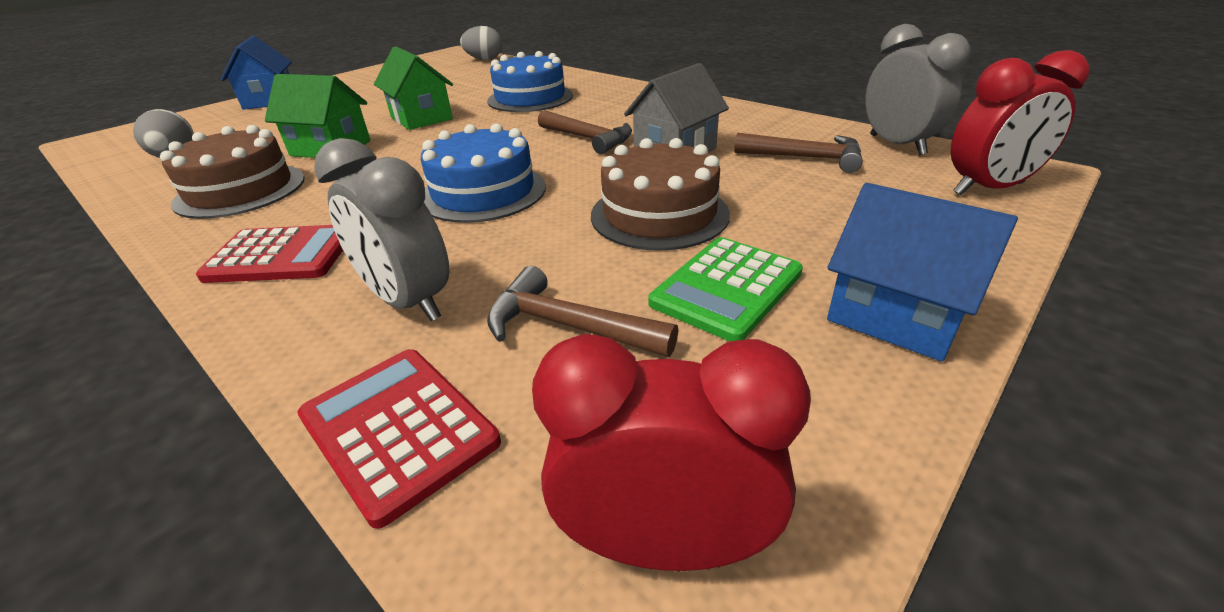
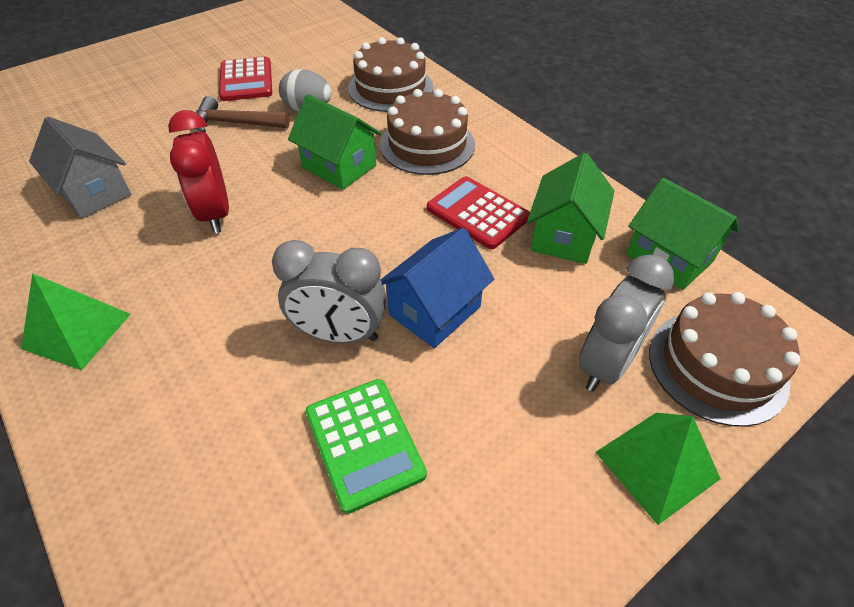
blue cake: 2 -> 0
blue house: 2 -> 1
brown cake: 2 -> 3
brown hammer: 3 -> 1
green house: 2 -> 3
green pyramid: 0 -> 2
grey egg: 2 -> 1
red clock: 2 -> 1

